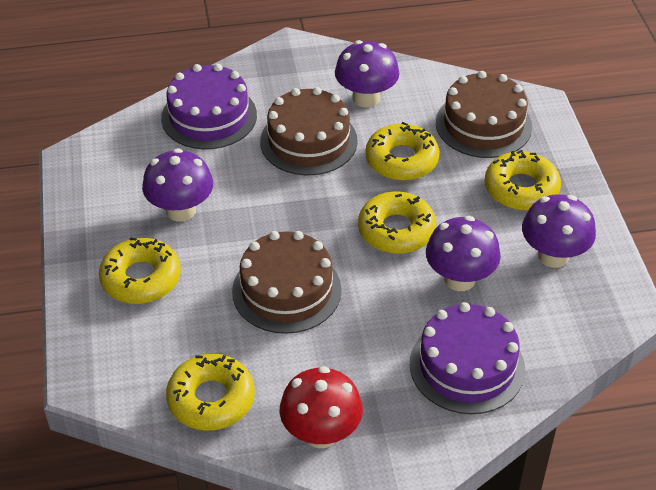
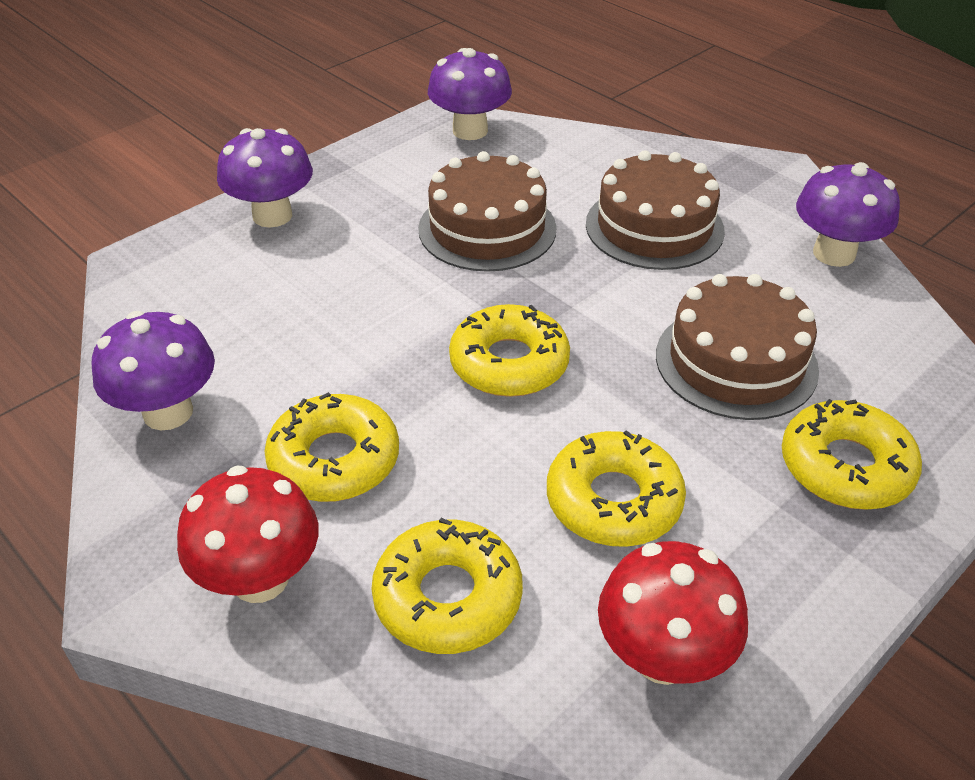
purple cake: 2 -> 0
red mushroom: 1 -> 2

